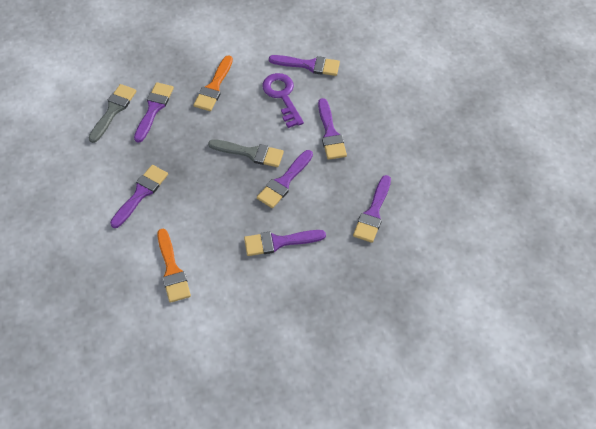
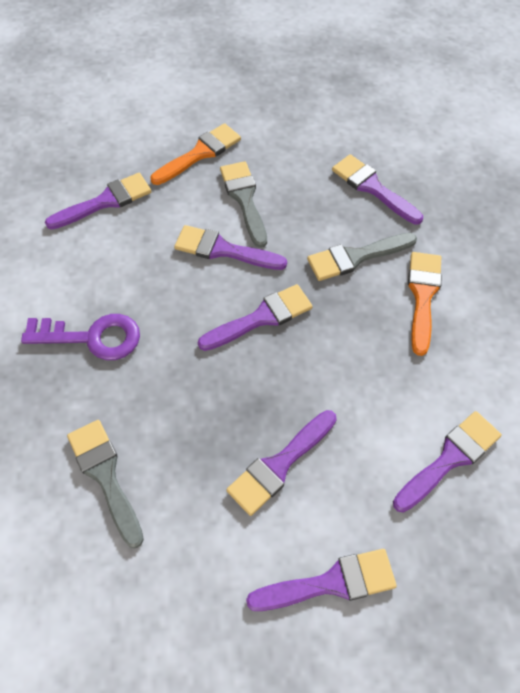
grey brush: 2 -> 3

